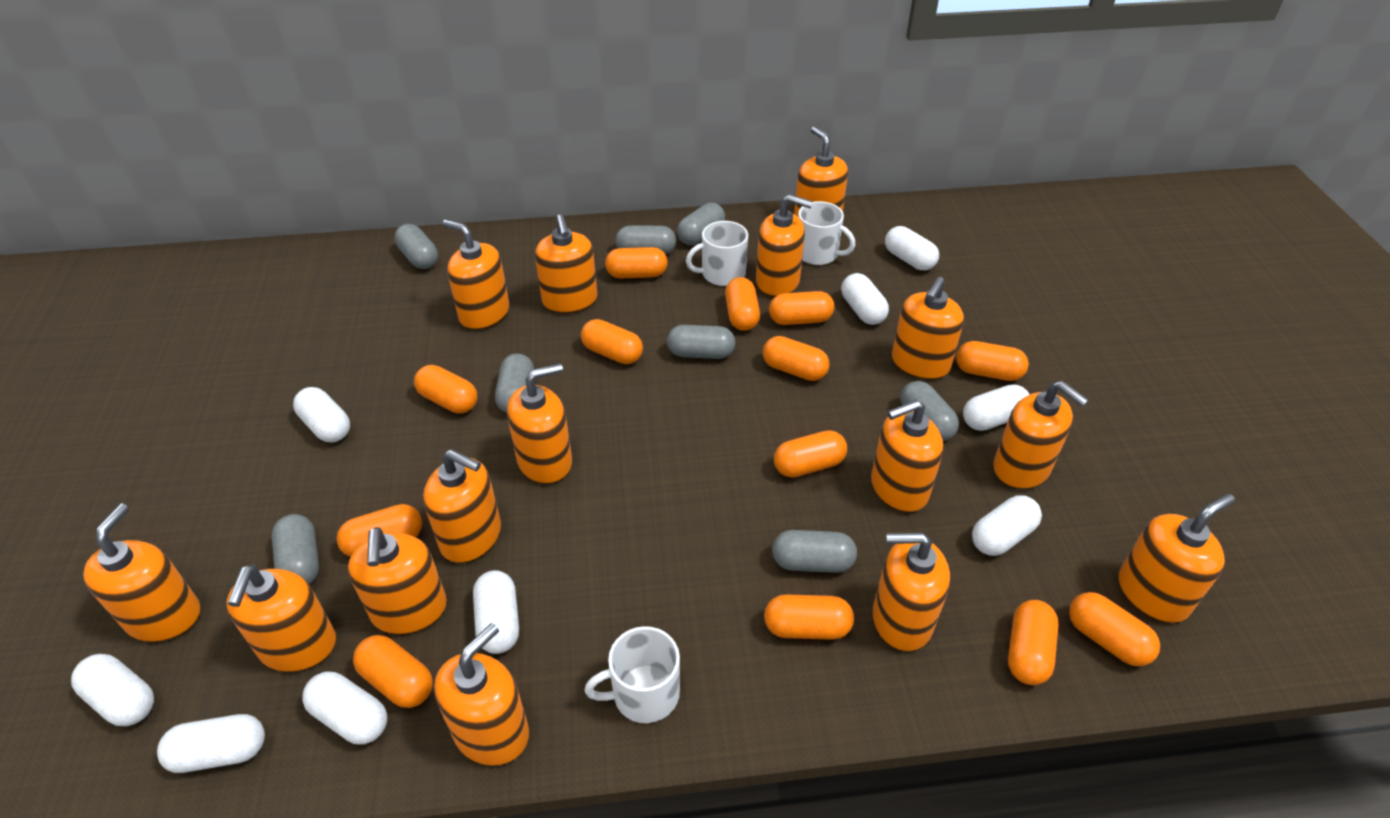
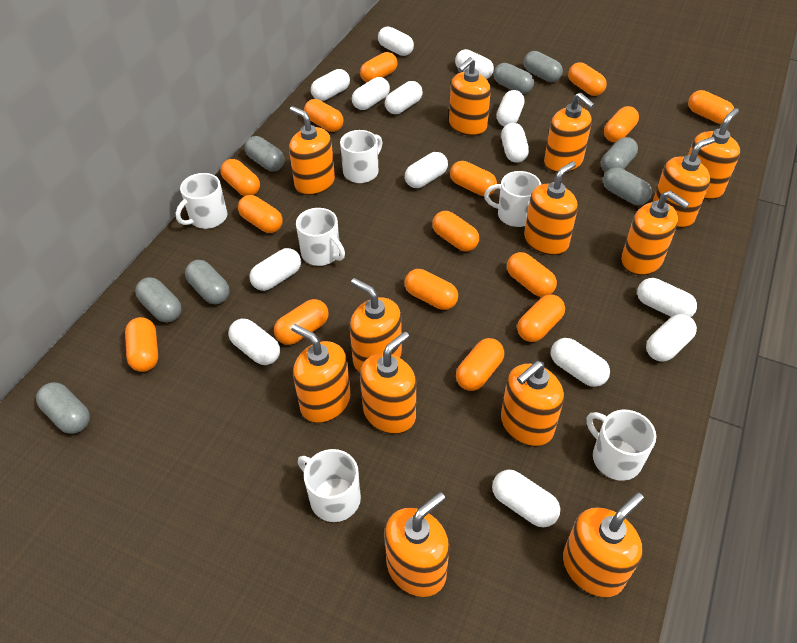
orange capsule: 13 -> 15
orange soap dispenser: 15 -> 13
white capsule: 9 -> 14
white mug: 3 -> 6

